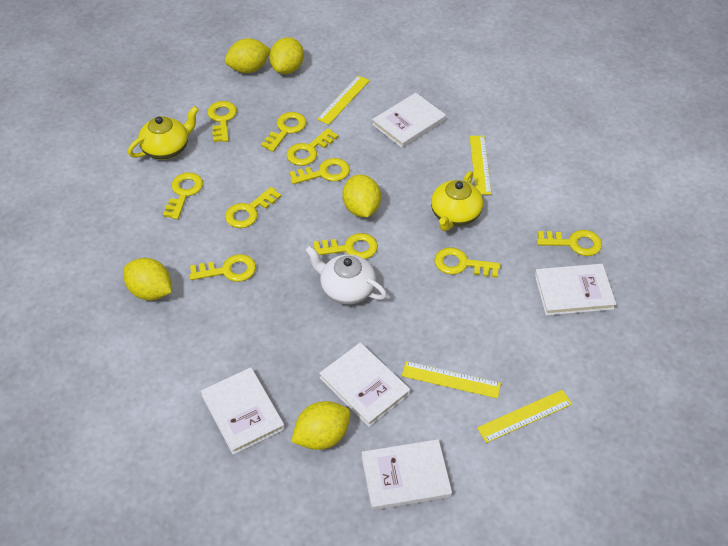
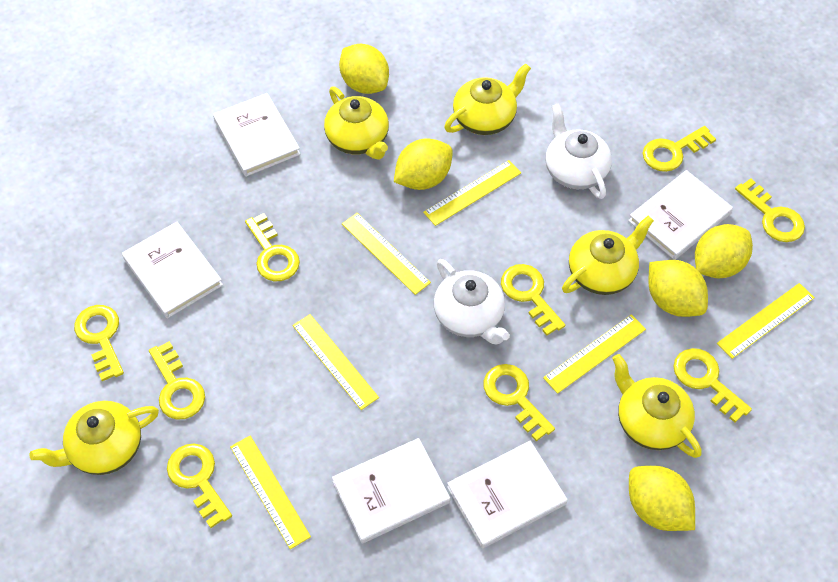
white teapot: 1 -> 2
yellow key: 10 -> 9
yellow ruler: 4 -> 6
yellow teapot: 2 -> 5

